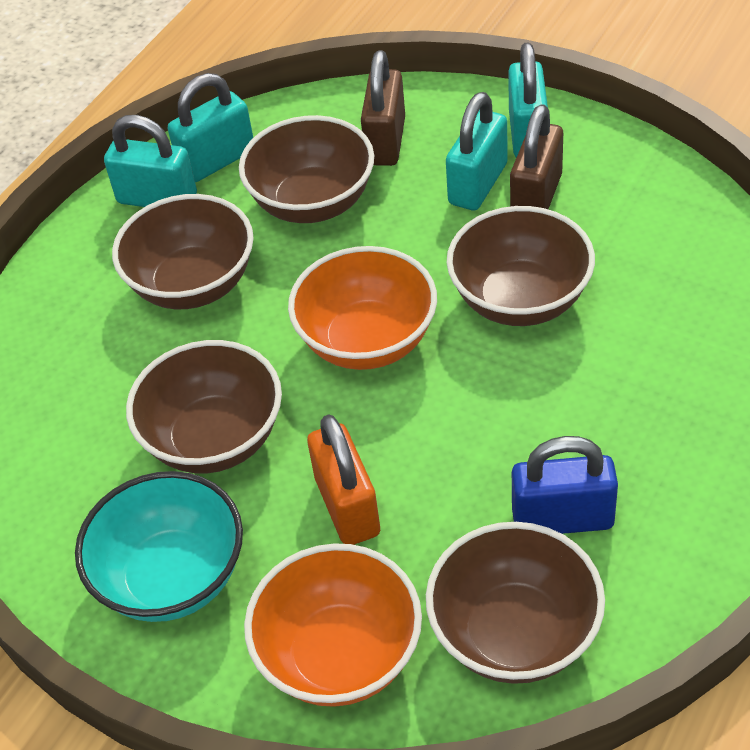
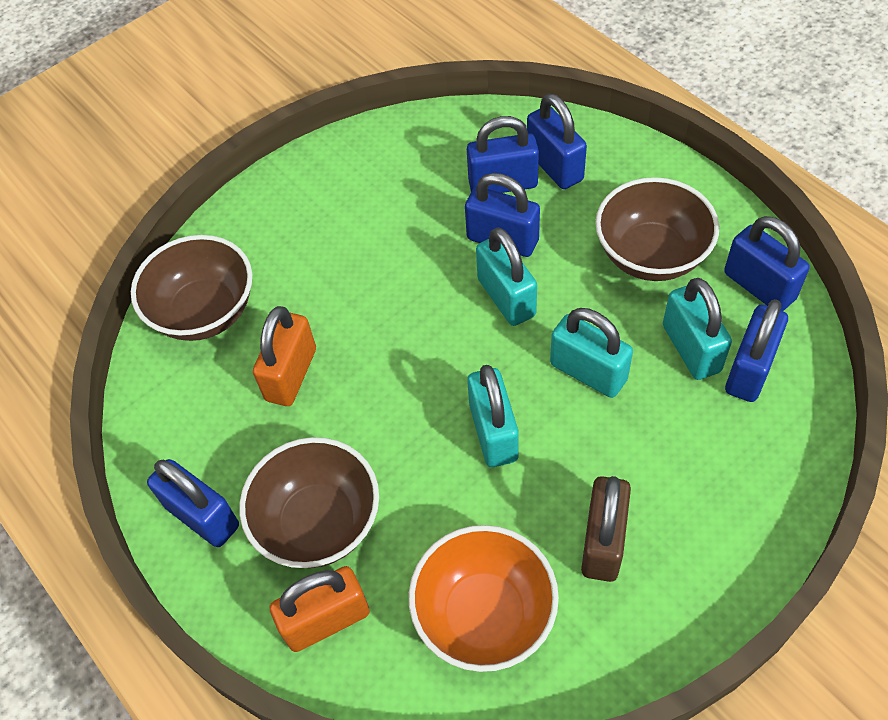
blue padlock: 1 -> 6
brown bowl: 5 -> 3
brown padlock: 2 -> 1
orange bowl: 2 -> 1
orange padlock: 1 -> 2
turquoise bowl: 1 -> 0

